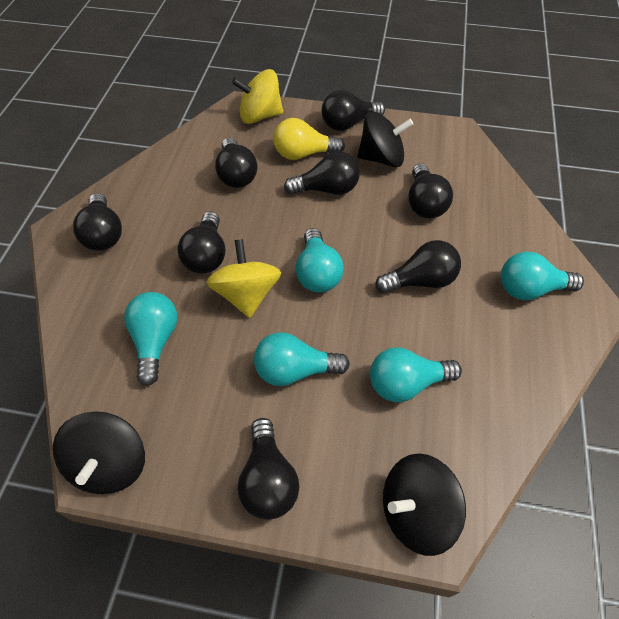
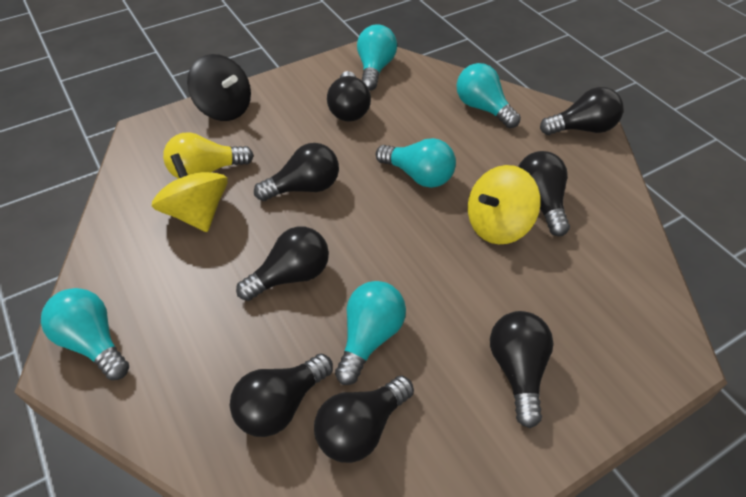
black spinning top: 3 -> 1

